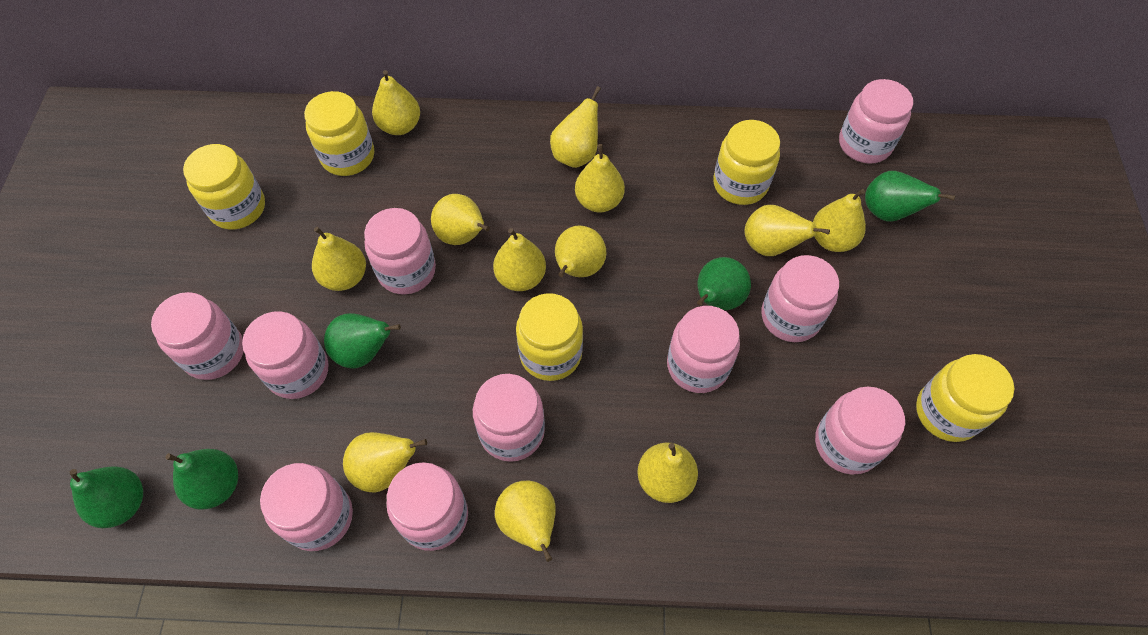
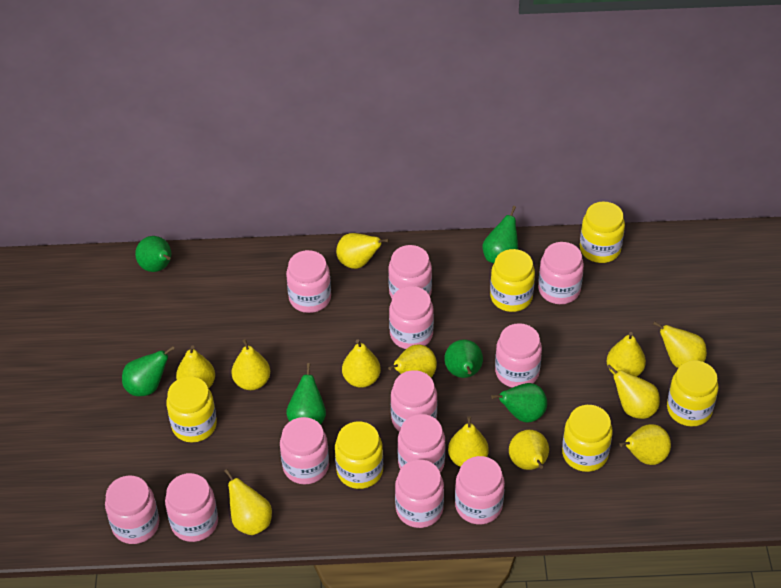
green pear: 5 -> 6
pink jar: 10 -> 12
yellow jar: 5 -> 6

